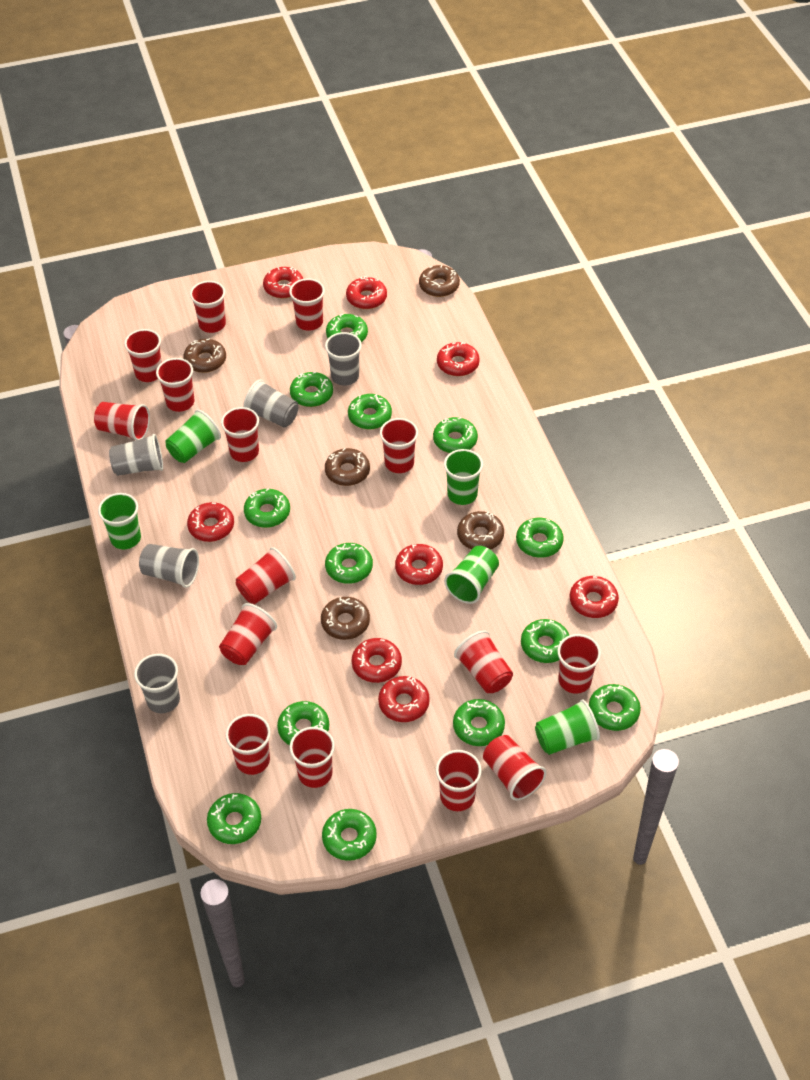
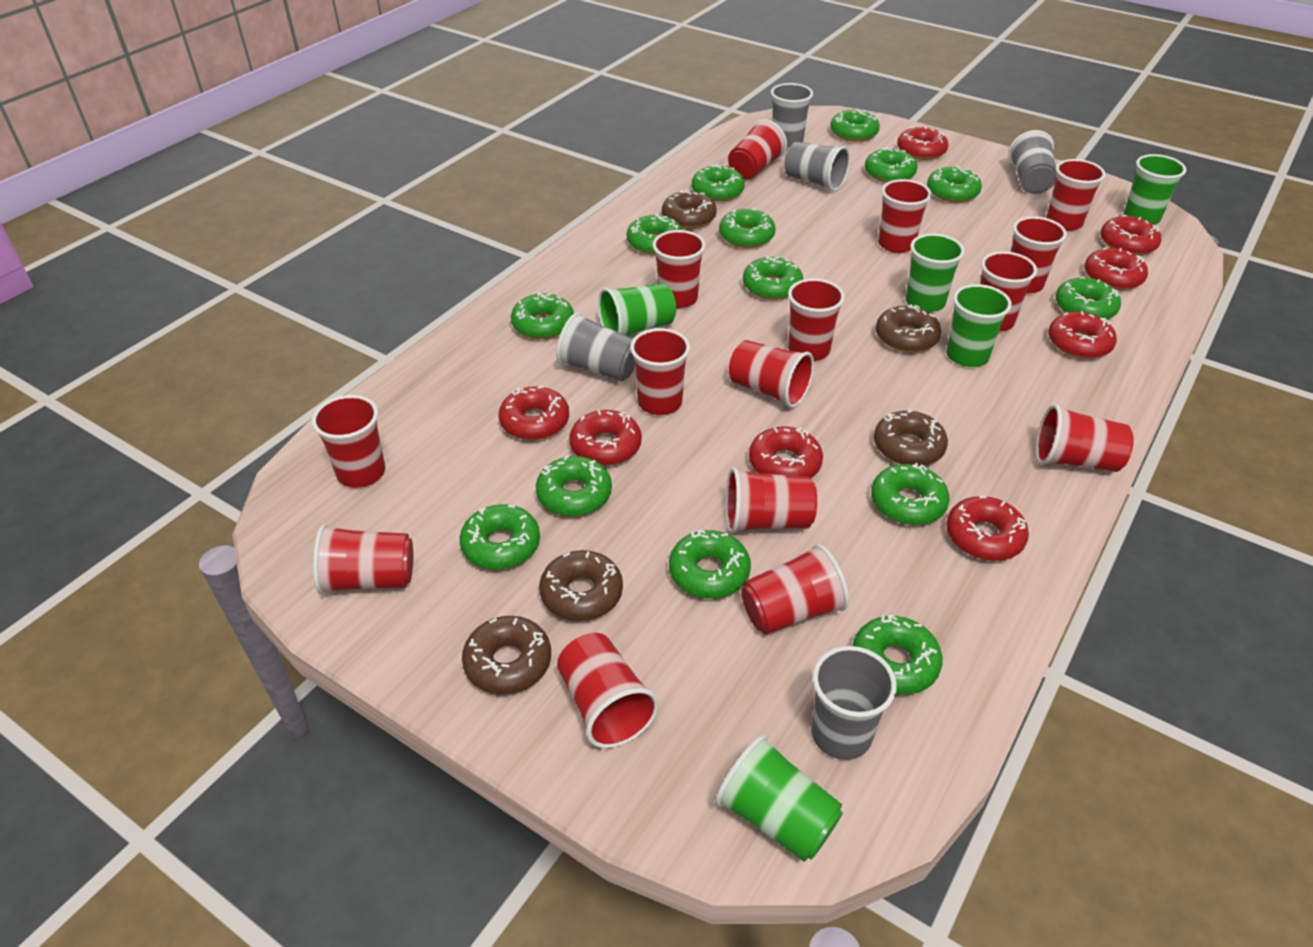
green donut: 13 -> 14

